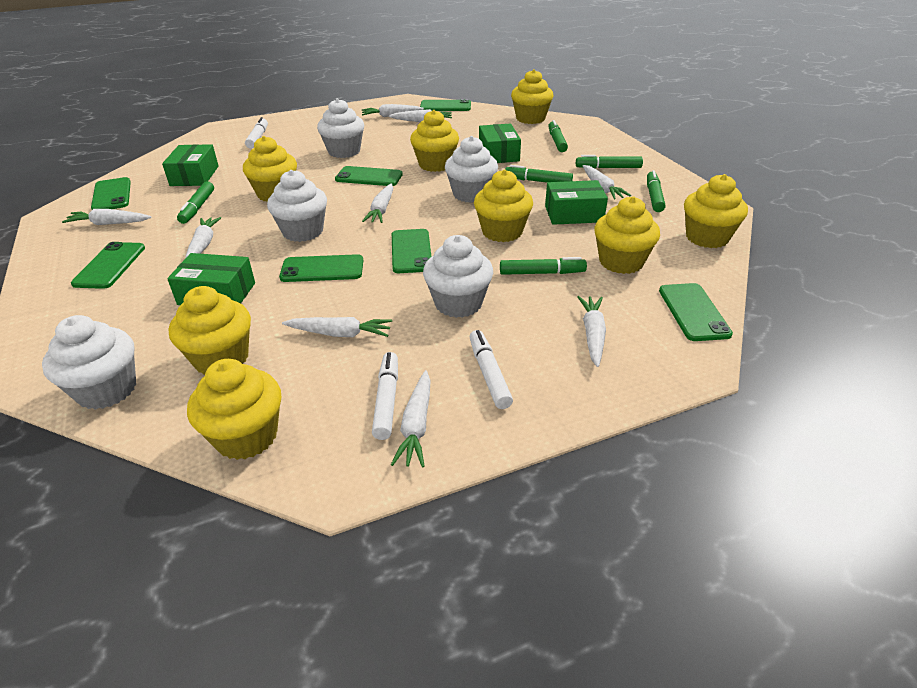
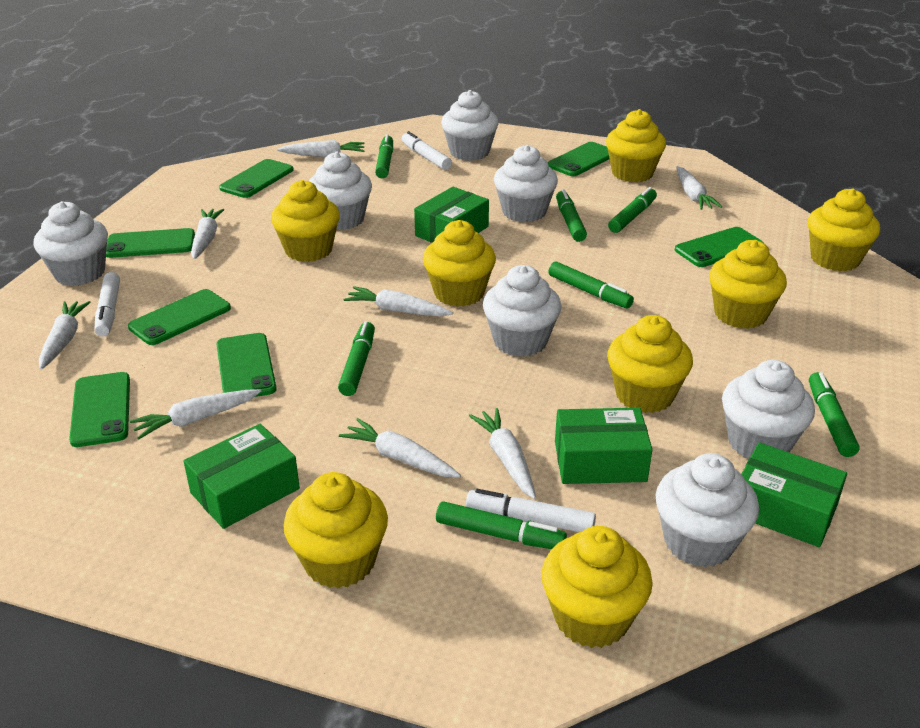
green marker: 6 -> 7
white carrot: 9 -> 8
white cupcake: 5 -> 7

